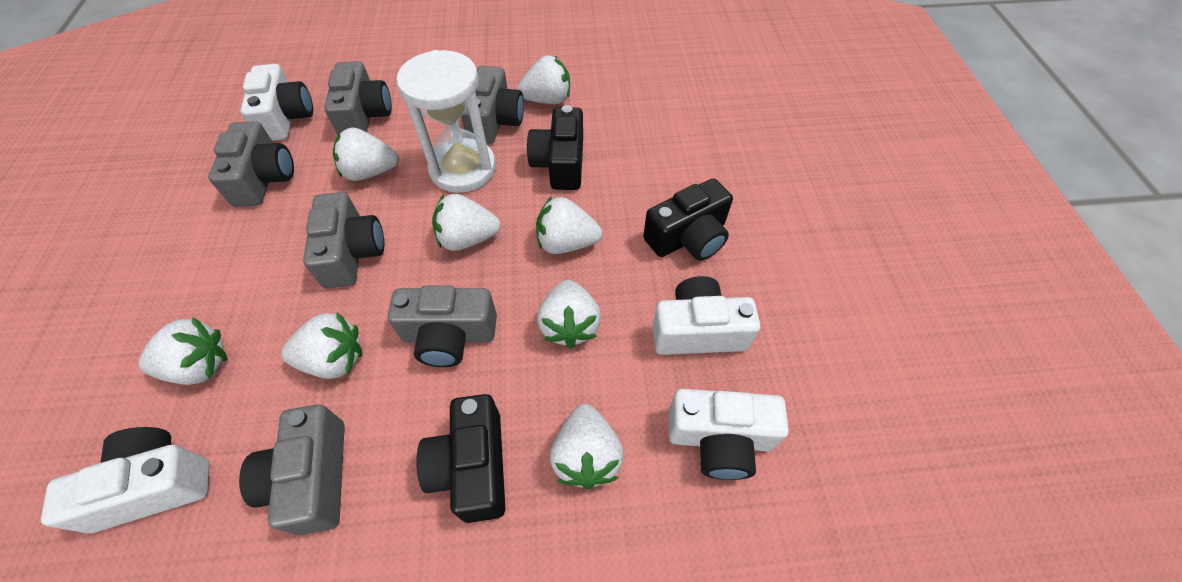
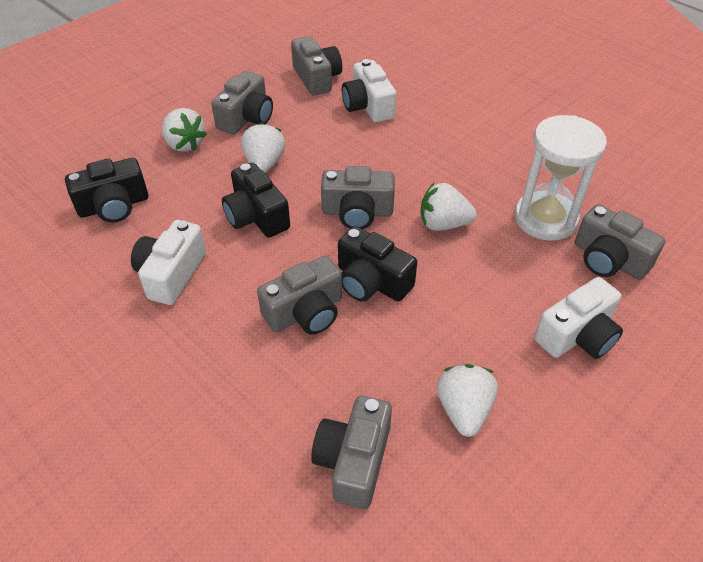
white camera: 4 -> 3
white strawberry: 8 -> 4

